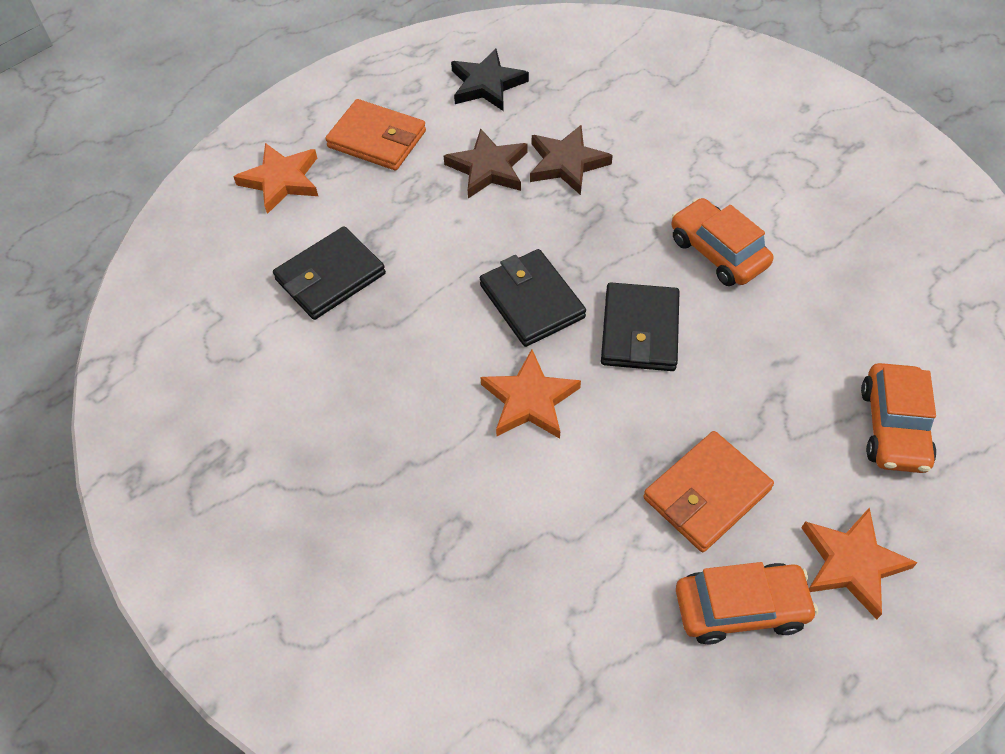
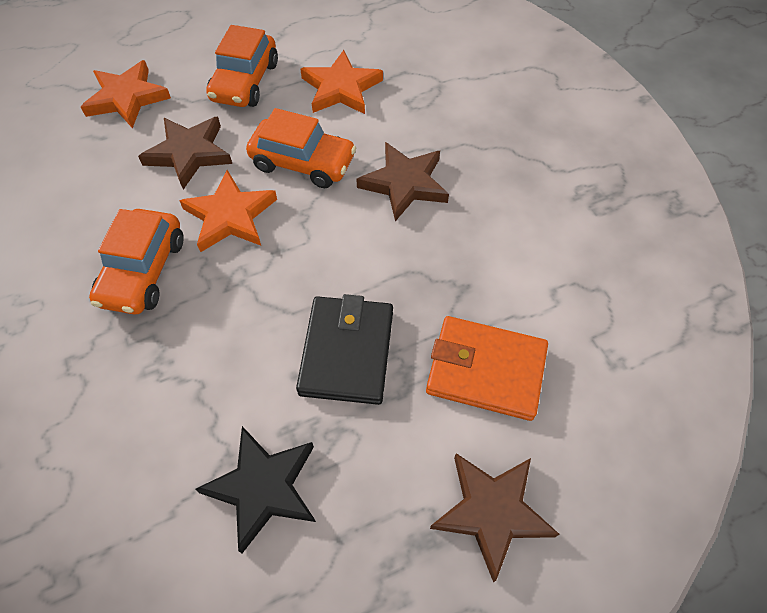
black wallet: 3 -> 1
brown star: 2 -> 3
orange wallet: 2 -> 1

